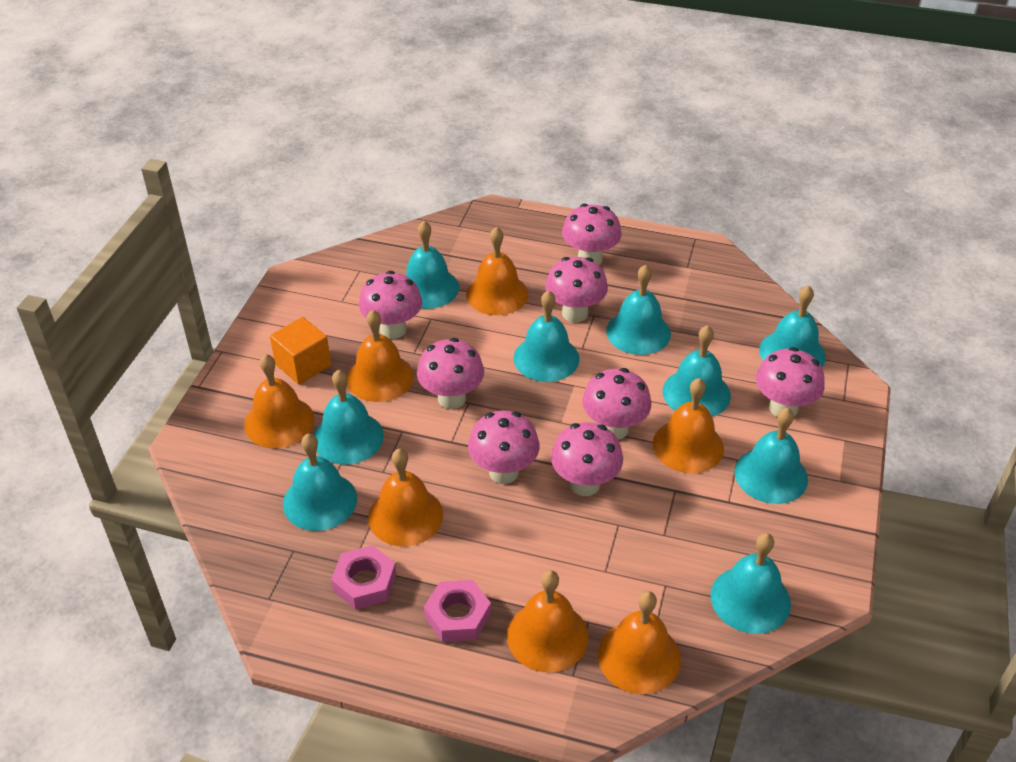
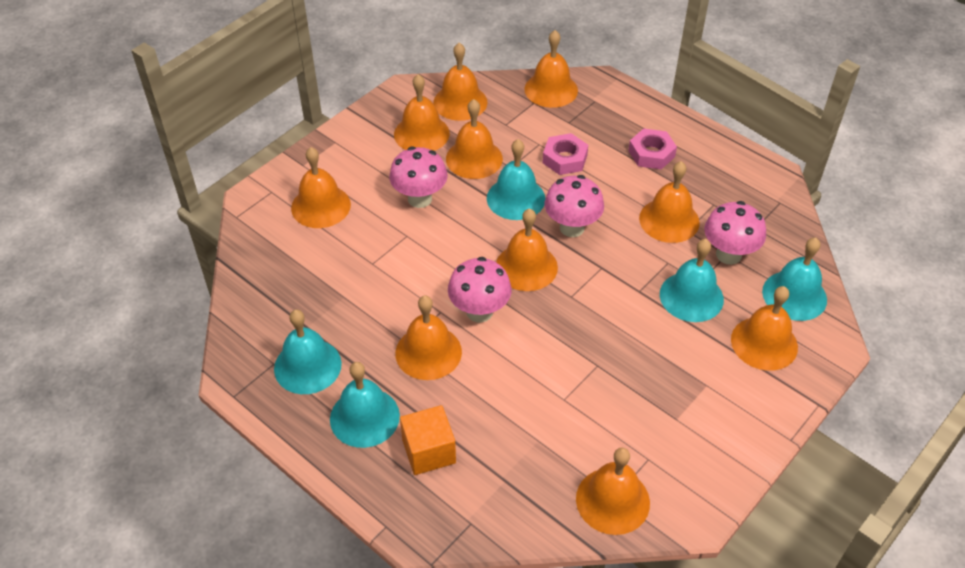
orange bell: 7 -> 10
pink mushroom: 8 -> 4
turquoise bell: 9 -> 5

